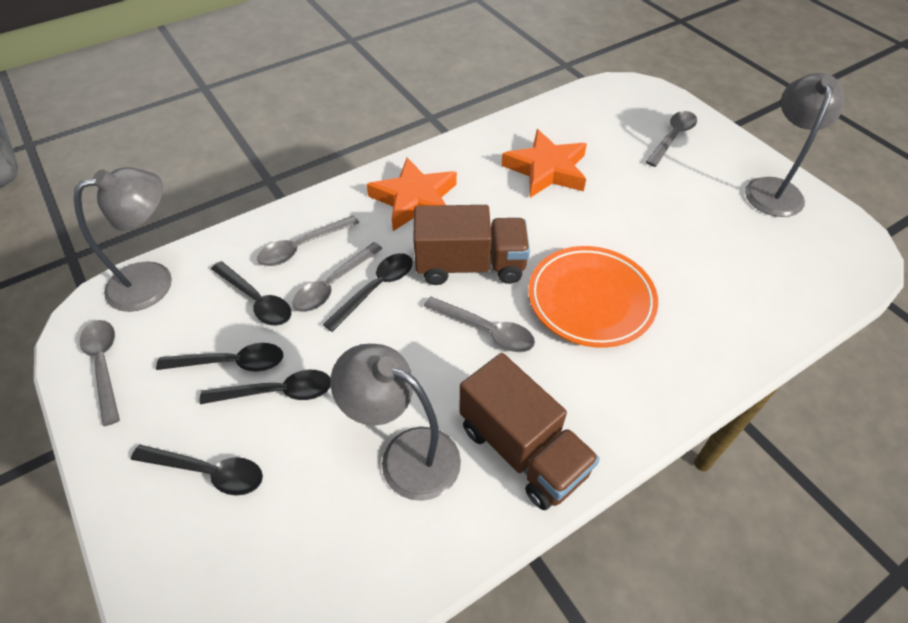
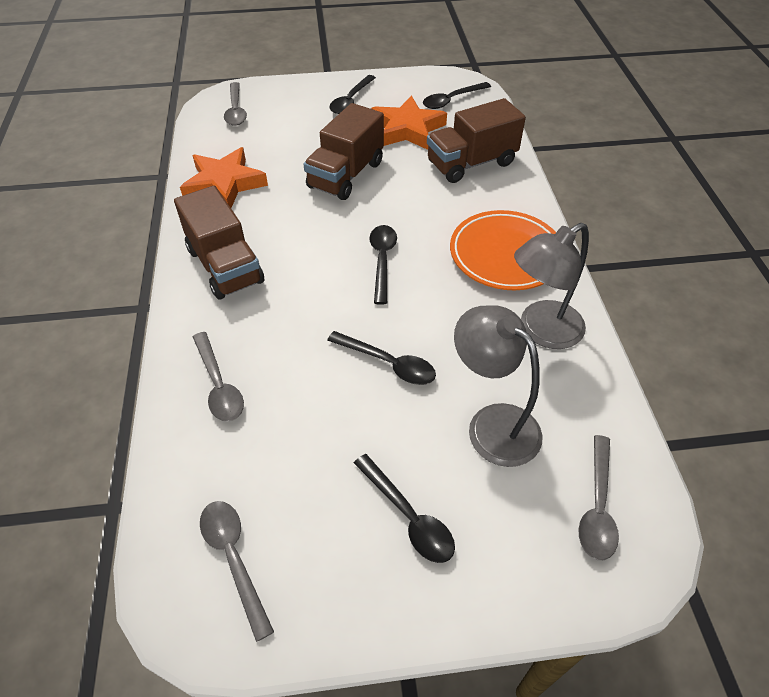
brown truck: 2 -> 3
grey lamp: 3 -> 2
grey spoon: 5 -> 4

